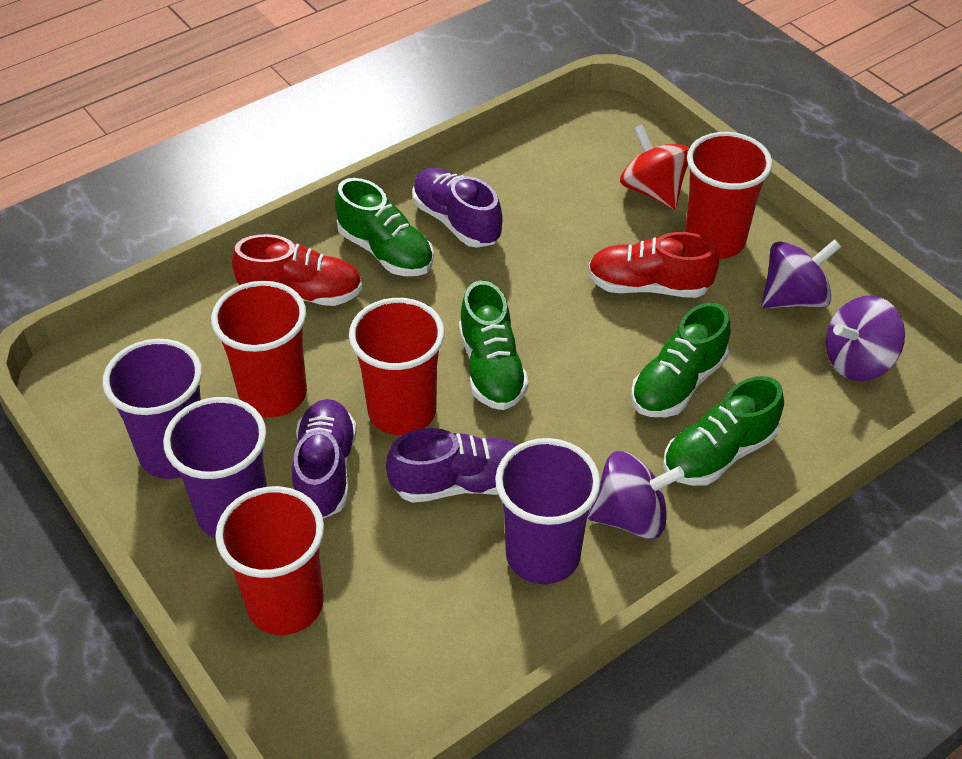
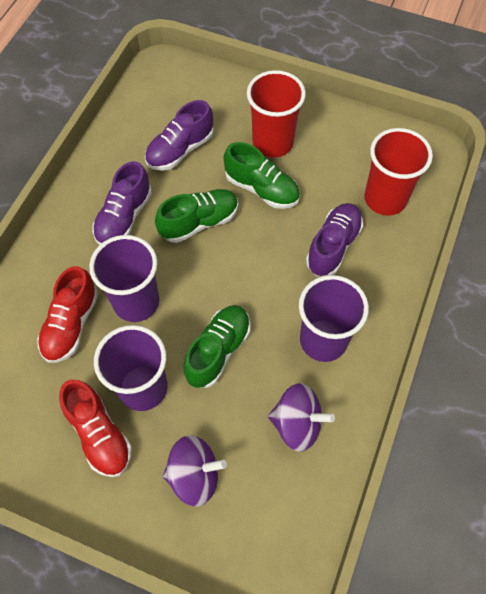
green shoe: 4 -> 3
purple spinning top: 3 -> 2
red cup: 4 -> 2
red spinning top: 1 -> 0

